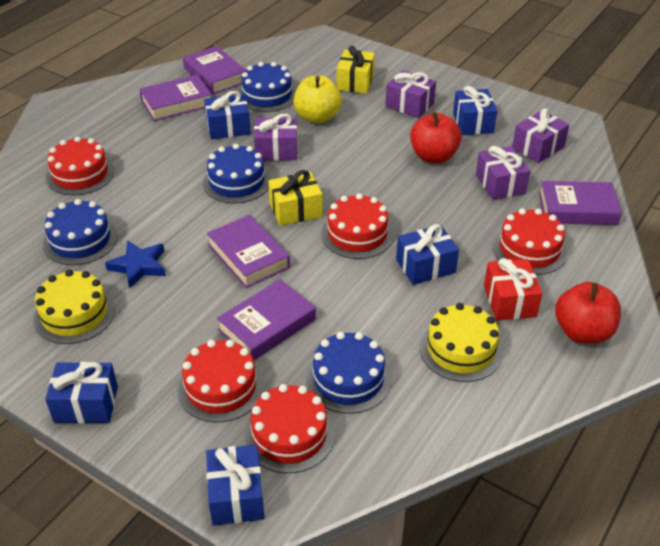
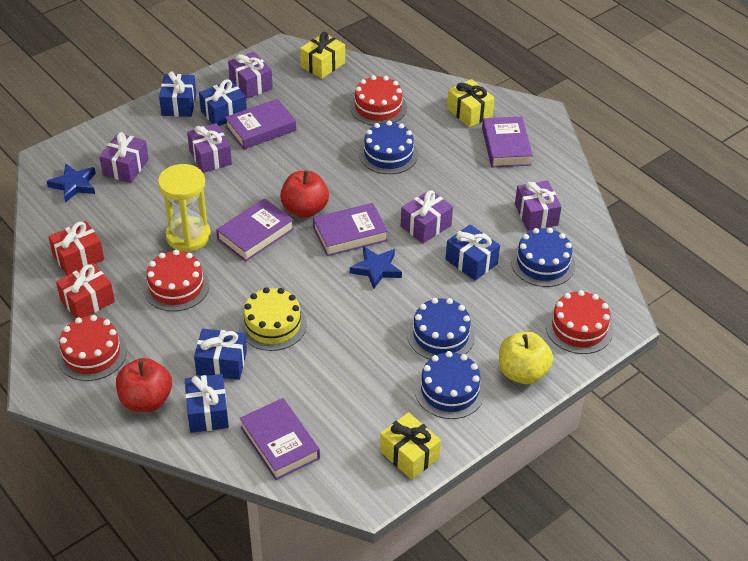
blue star: 1 -> 2
purple gift: 4 -> 5
red cake: 5 -> 4
red gift: 1 -> 2
yellow cake: 2 -> 1
yellow gift: 2 -> 3
yellow hourglass: 0 -> 1

